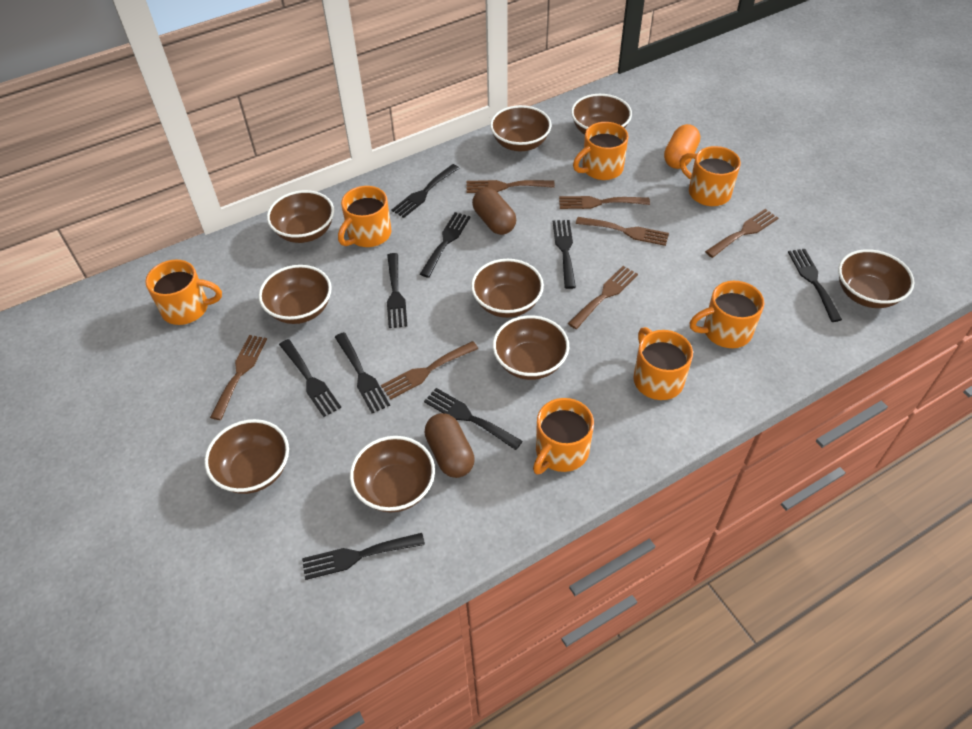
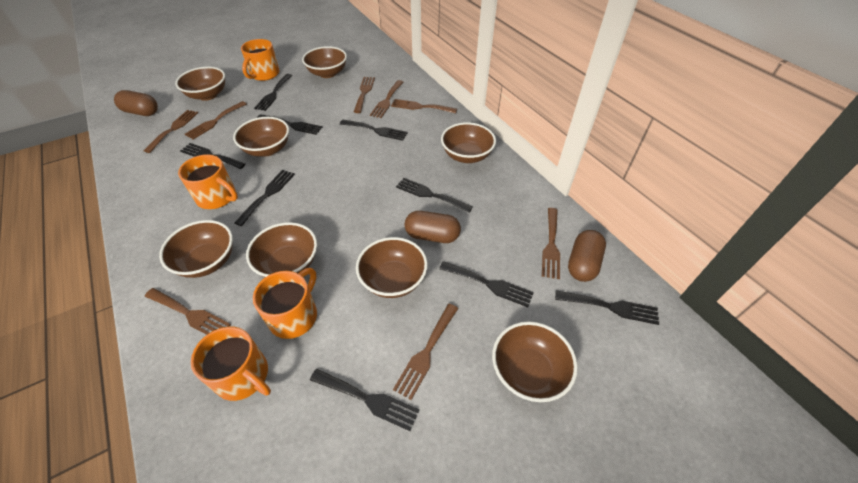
brown bowl: 9 -> 8
brown capsule: 2 -> 3
brown fork: 7 -> 8
orange capsule: 1 -> 0
orange mug: 7 -> 4

